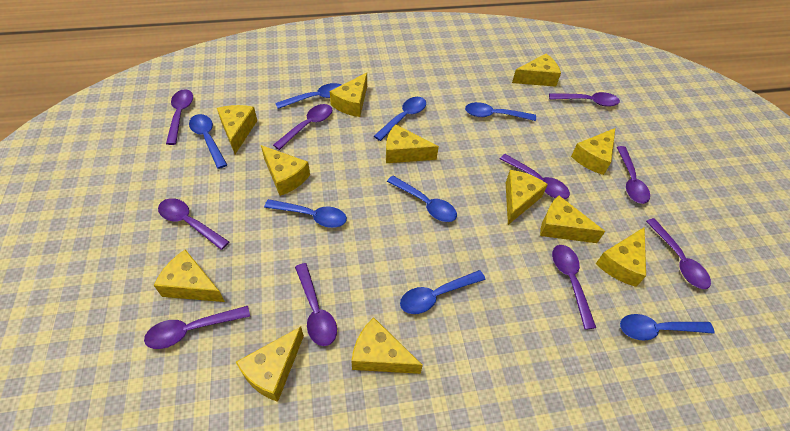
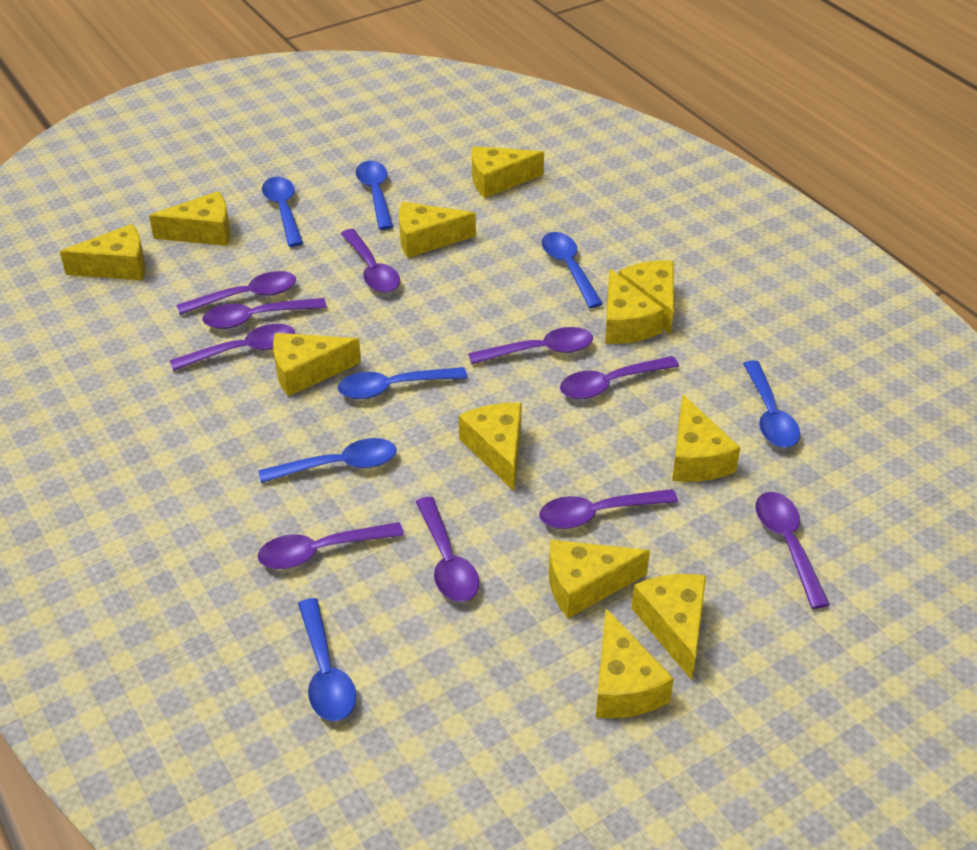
blue spoon: 8 -> 7

